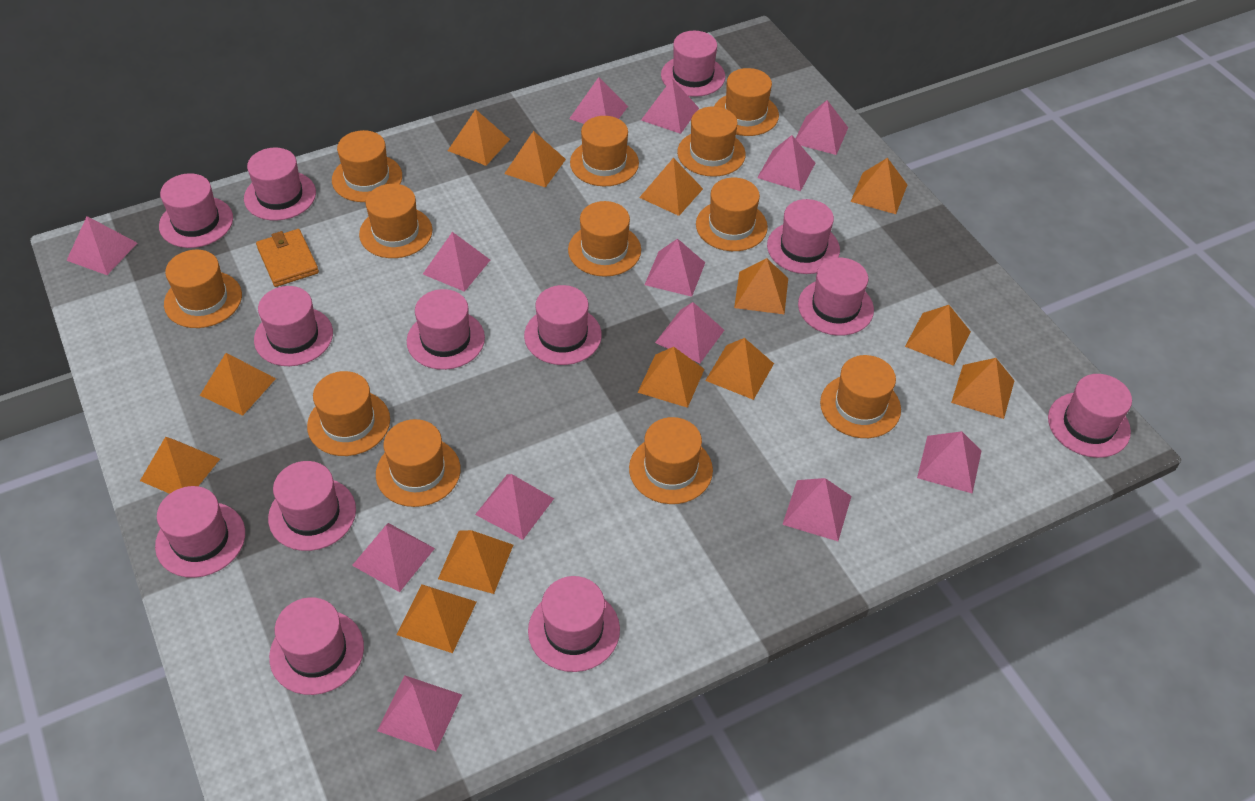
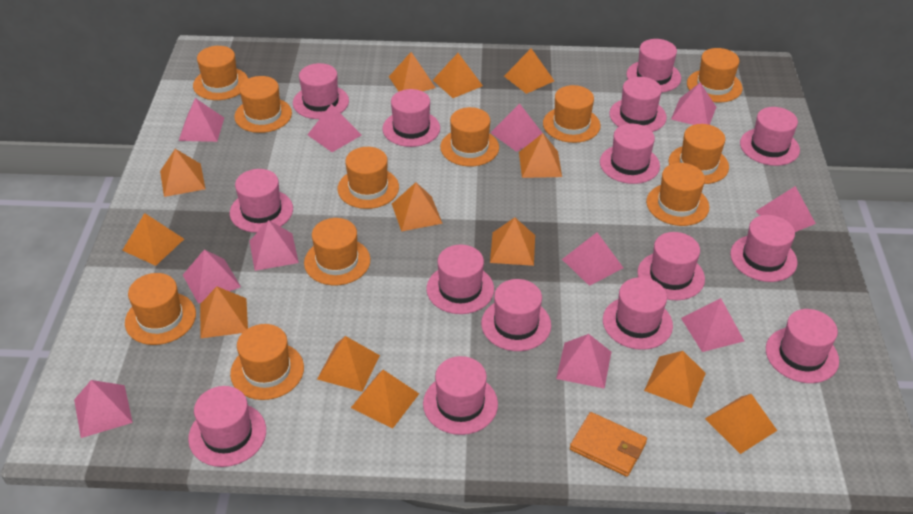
orange hat: 12 -> 11
pink hat: 13 -> 15
pink pyramid: 13 -> 11

